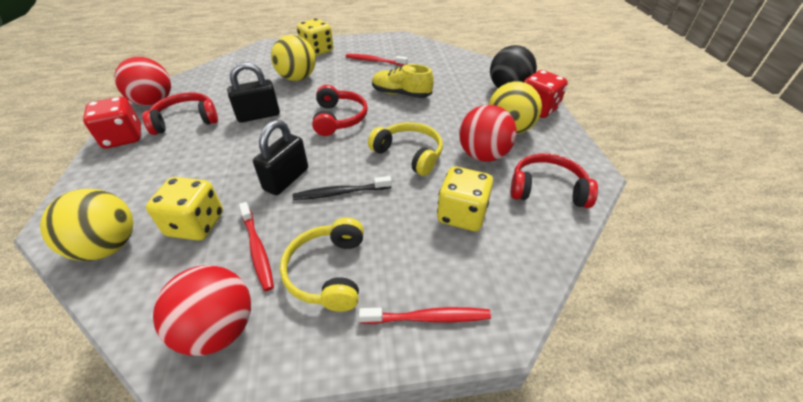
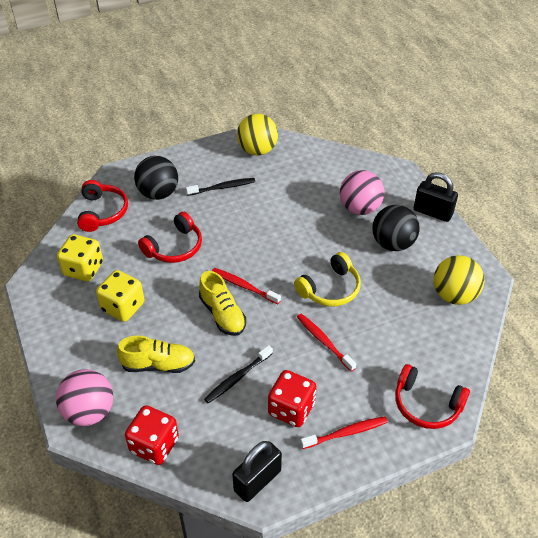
black ball: 1 -> 2
black toothbrush: 1 -> 2
pink ball: 0 -> 2
red ball: 3 -> 0
yellow ball: 3 -> 2
yellow dice: 3 -> 2
yellow headphones: 2 -> 1
yellow shoe: 1 -> 2

